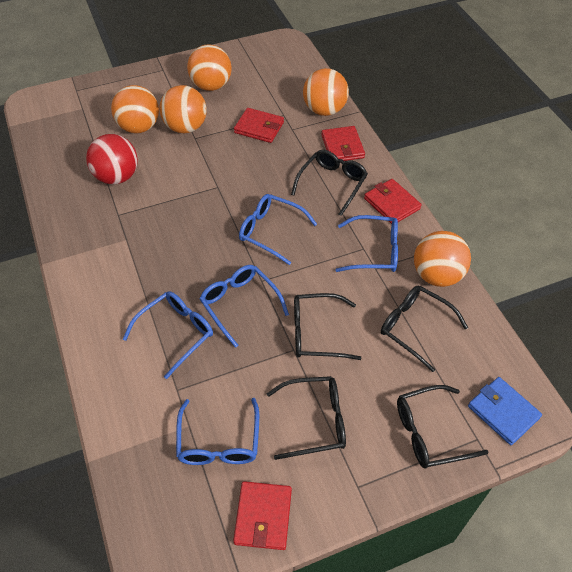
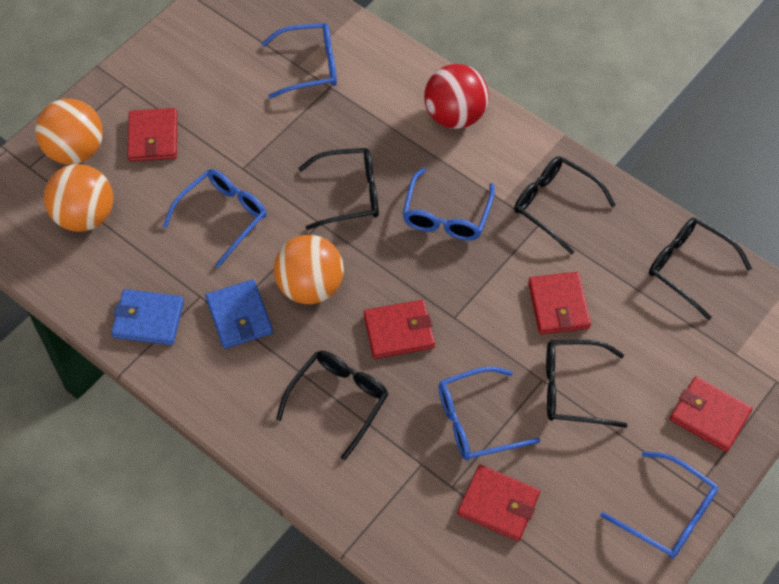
blue wallet: 1 -> 2
orange ball: 5 -> 3
red wallet: 4 -> 5

